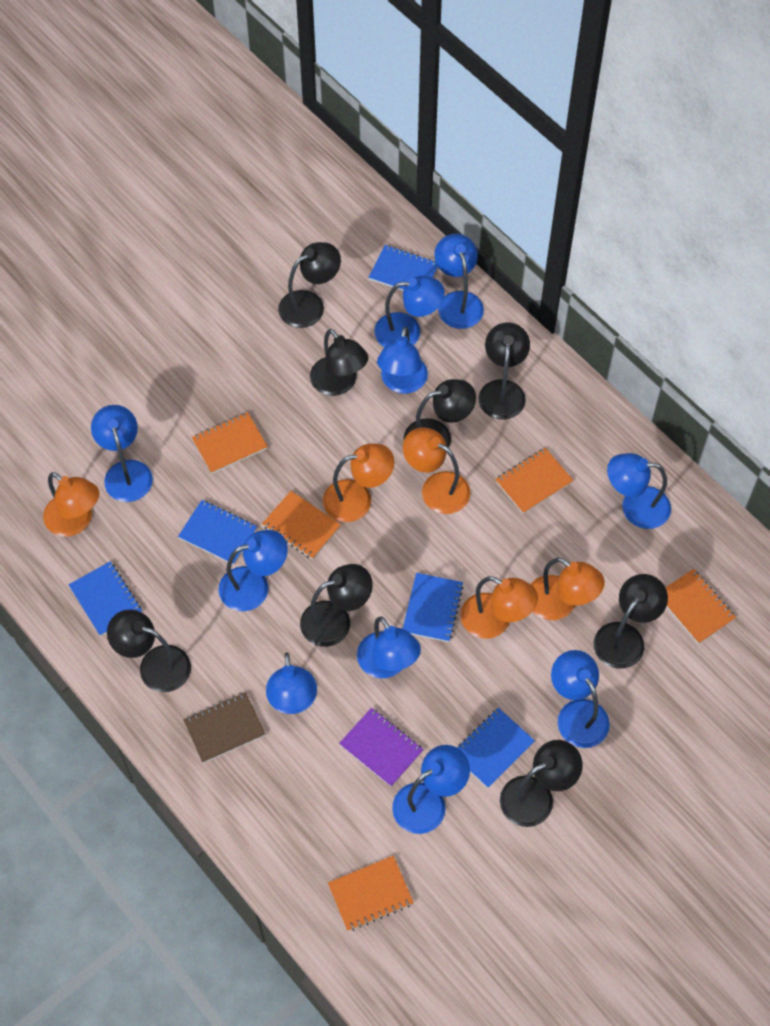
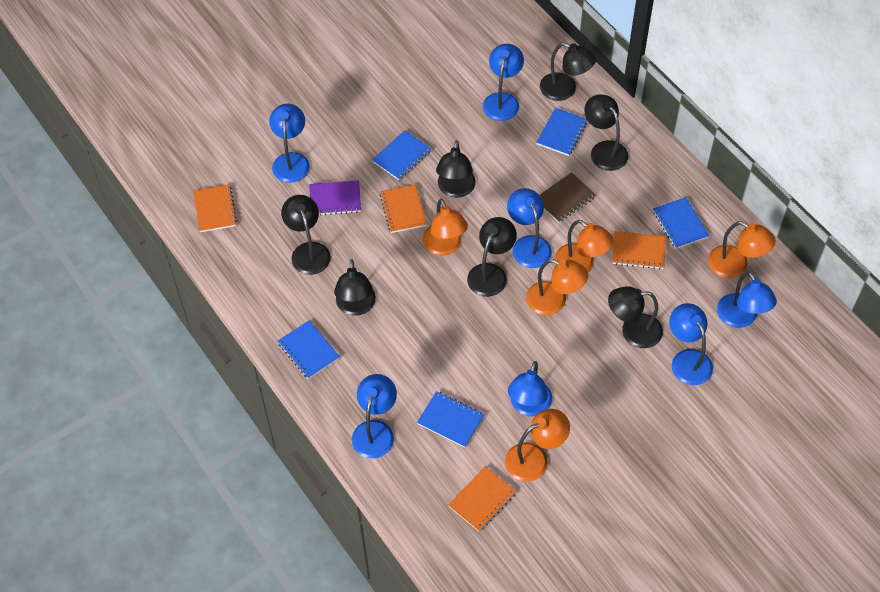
black lamp: 8 -> 7
blue lamp: 10 -> 7
orange notebook: 5 -> 4

